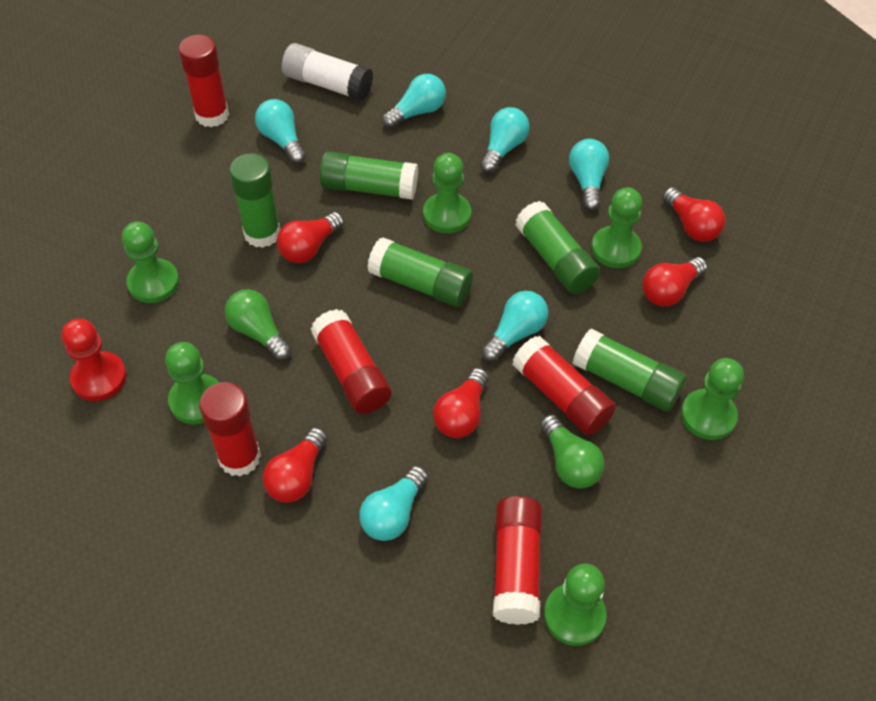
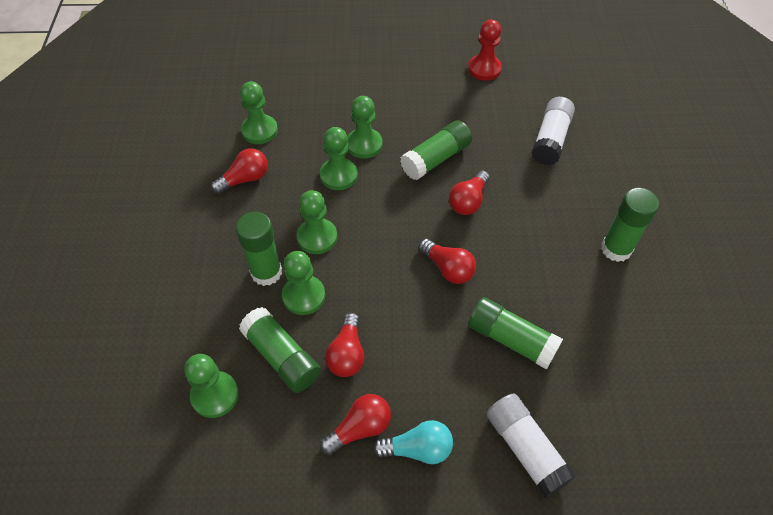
green light bulb: 2 -> 0
red glue stick: 5 -> 0
turquoise light bulb: 6 -> 1
white glue stick: 1 -> 2

